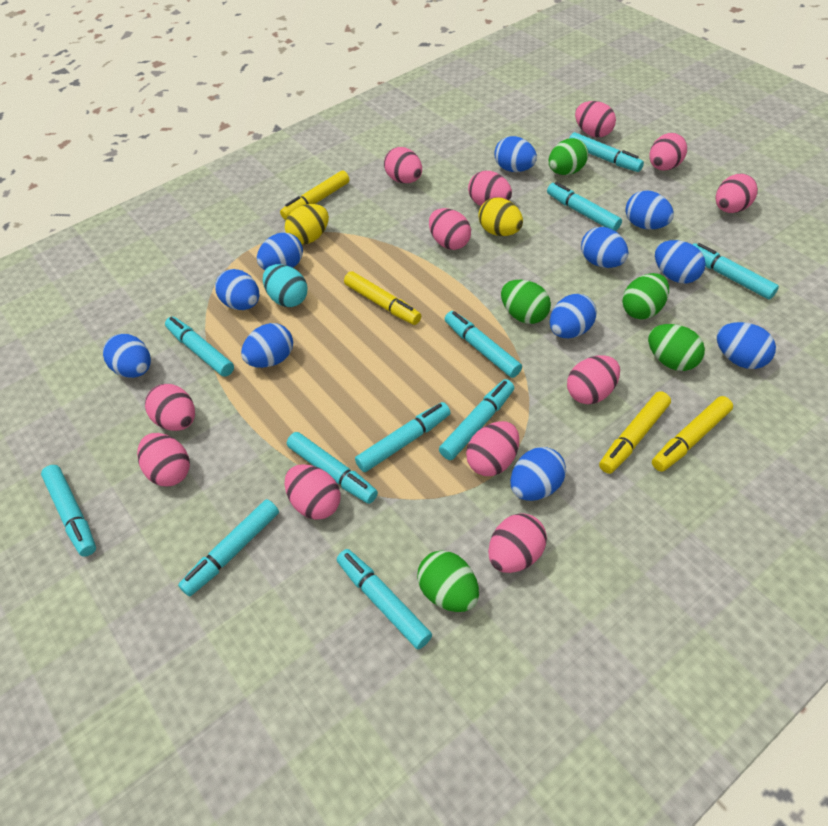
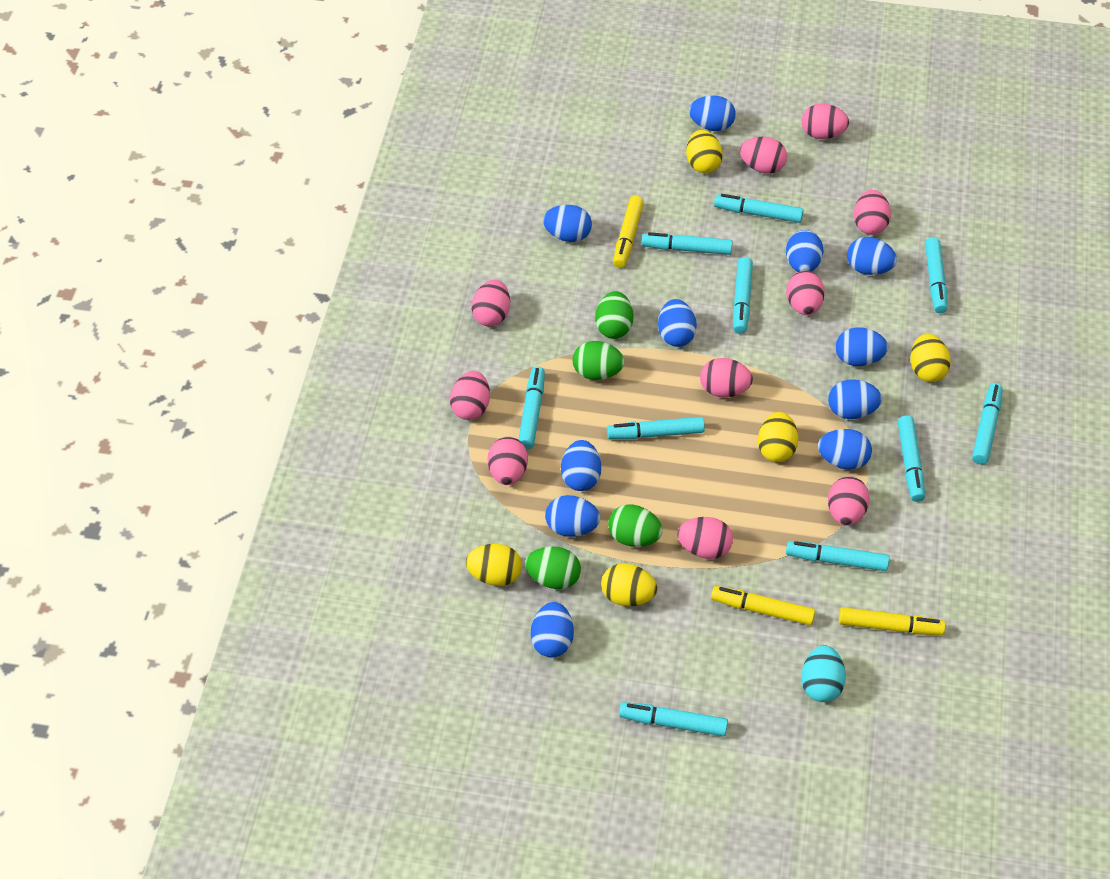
green egg: 5 -> 4
pink egg: 12 -> 10
turquoise marker: 11 -> 10
yellow egg: 2 -> 5
yellow marker: 4 -> 3

